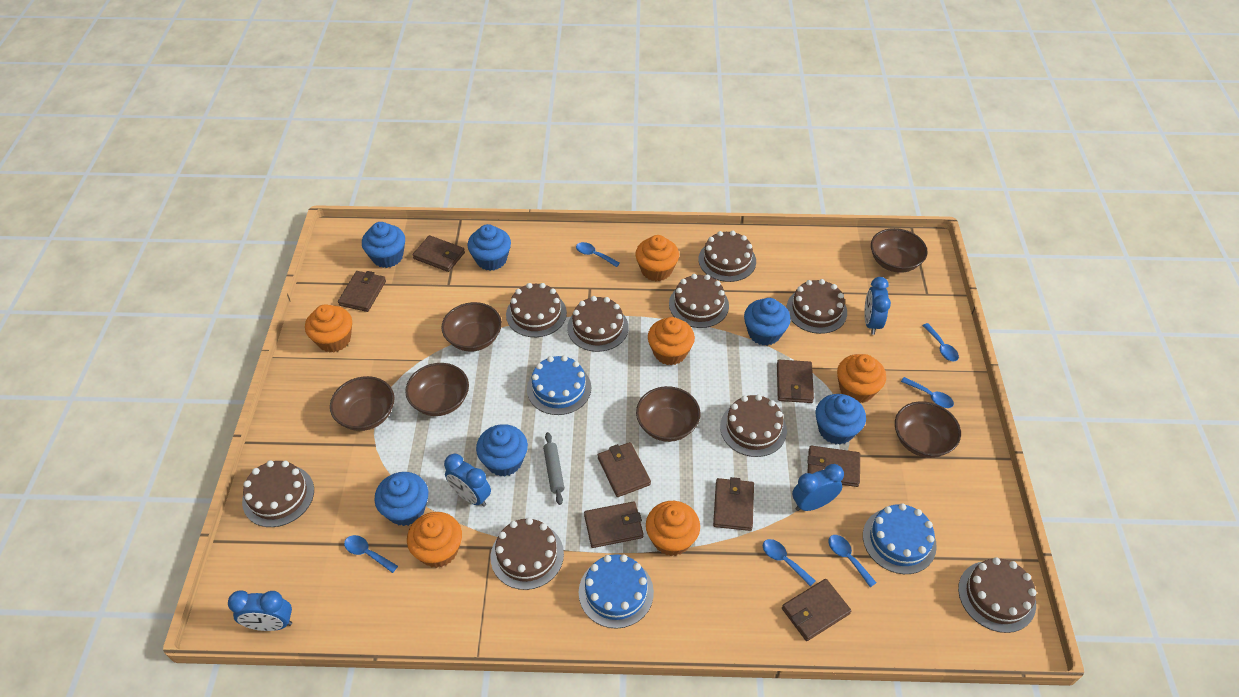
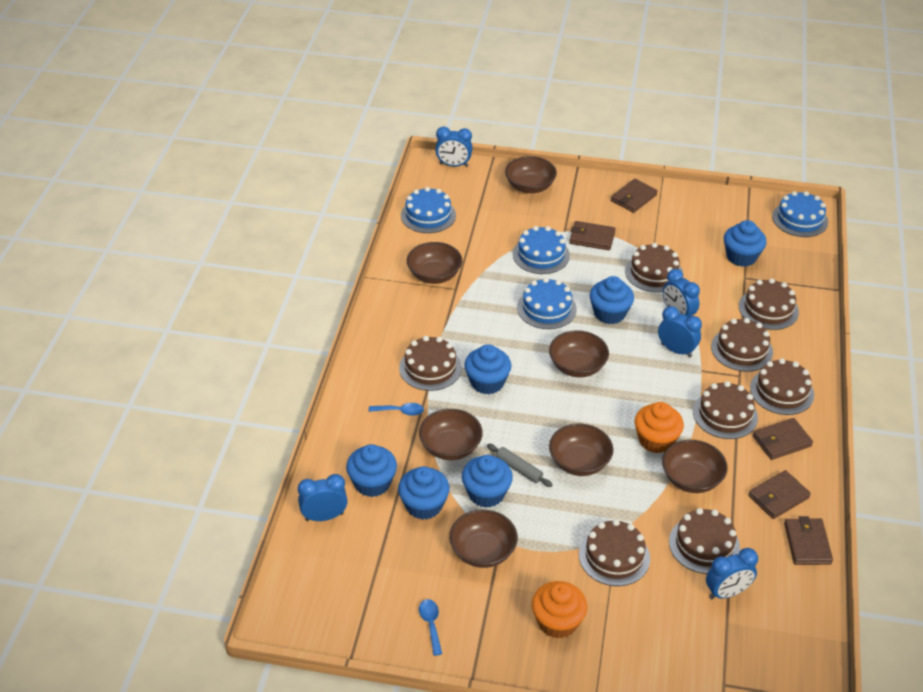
blue cake: 3 -> 4
blue clock: 4 -> 5
blue spoon: 6 -> 2
brown bowl: 6 -> 7
brown cake: 9 -> 8
brown wallet: 8 -> 5
orange cupcake: 6 -> 2

